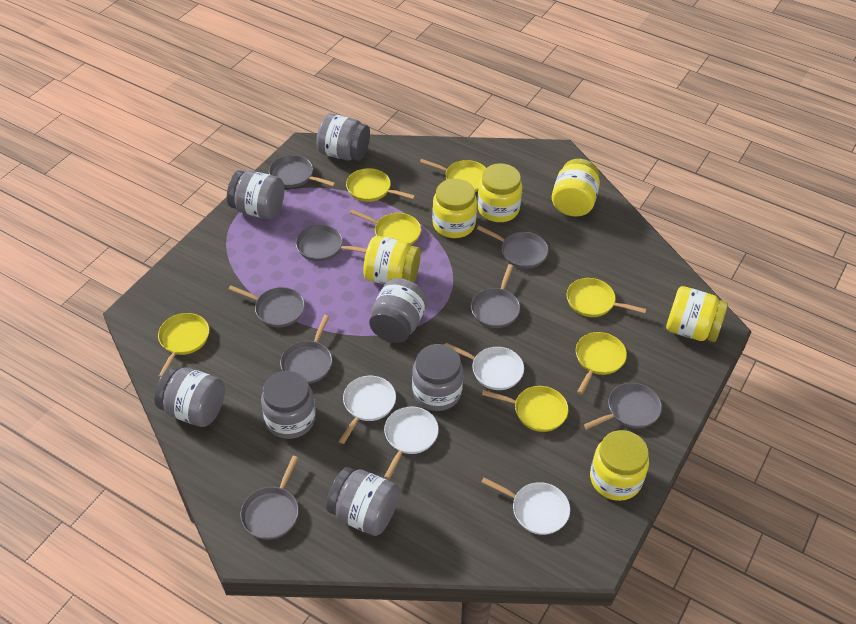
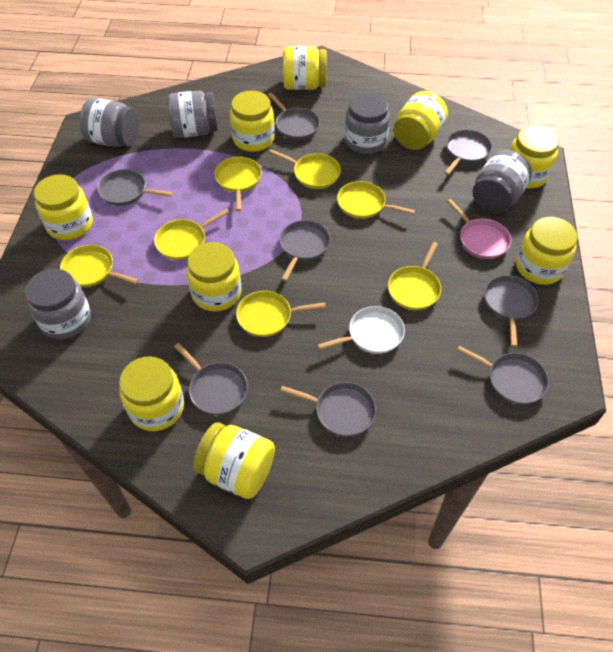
grey jar: 7 -> 5
pink pan: 0 -> 1
white pan: 4 -> 1
yellow jar: 6 -> 9

